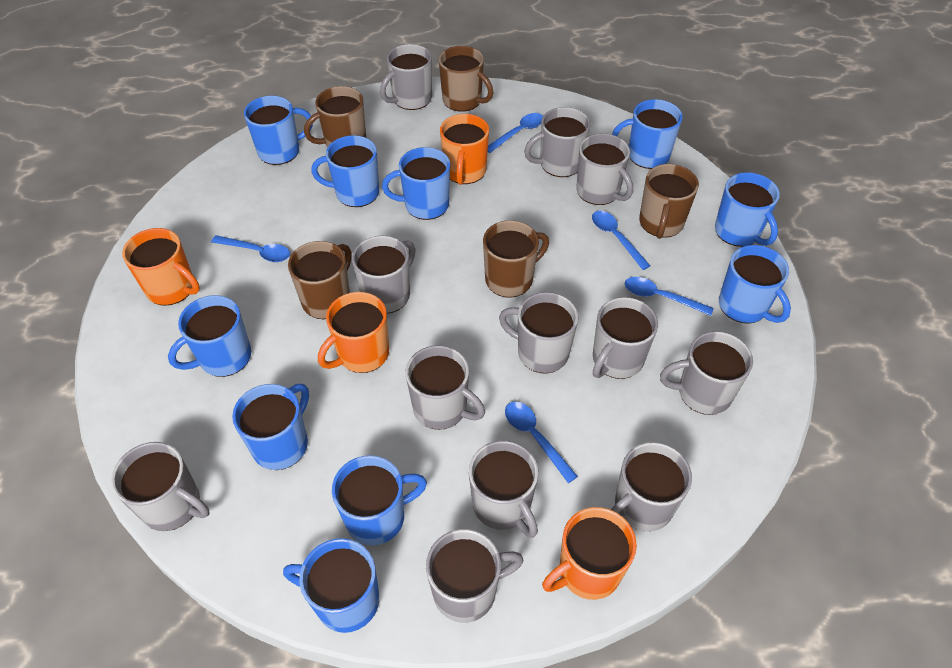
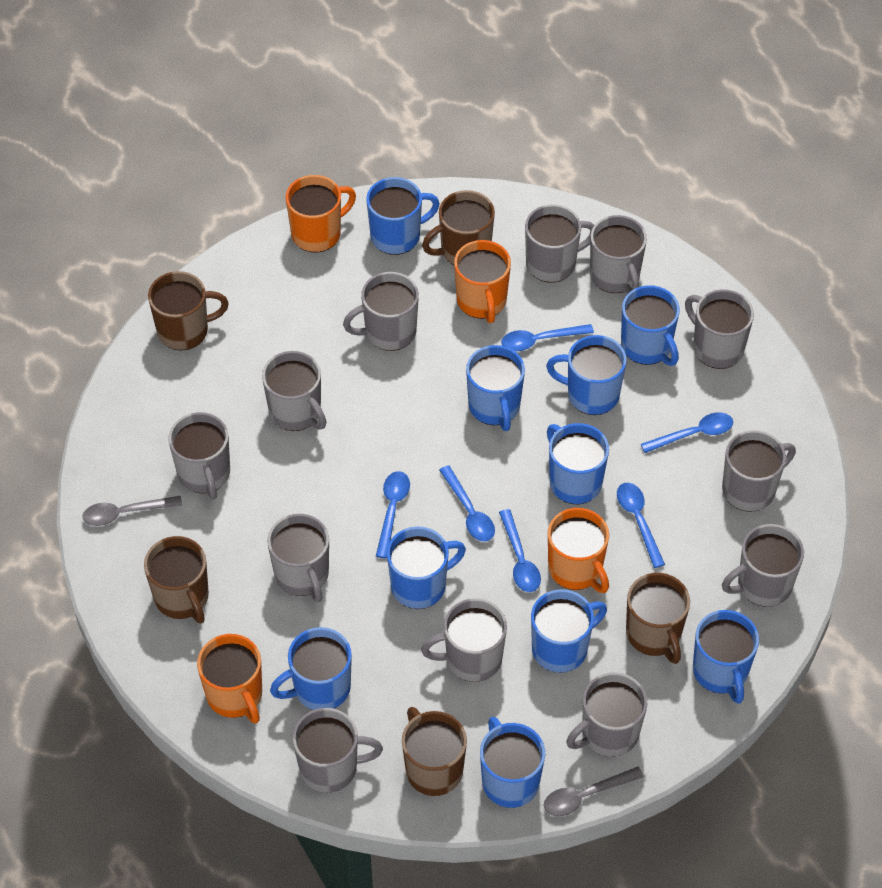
blue spoon: 5 -> 6
grey spoon: 0 -> 2

